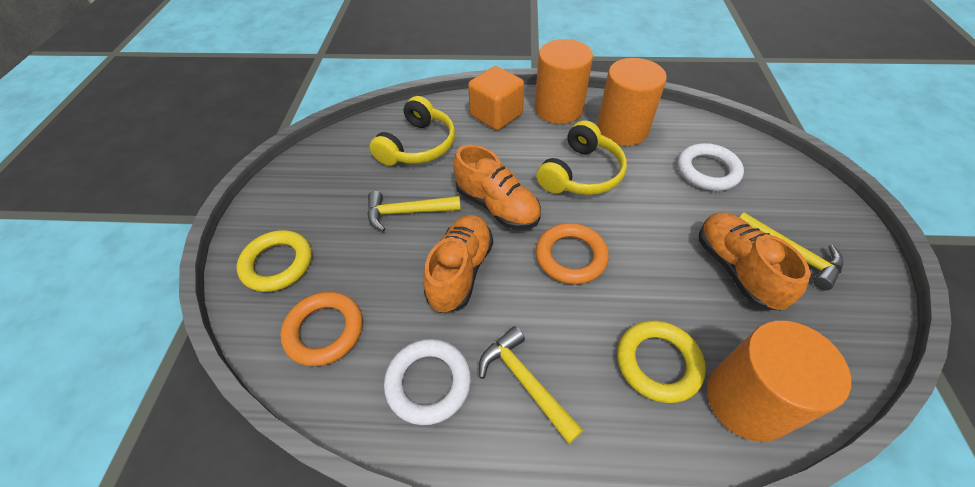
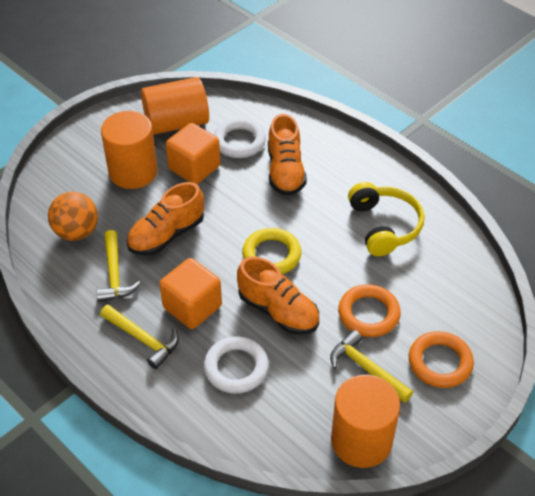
orange ball: 0 -> 1
orange cube: 1 -> 2
yellow headphones: 2 -> 1
yellow ring: 2 -> 1

